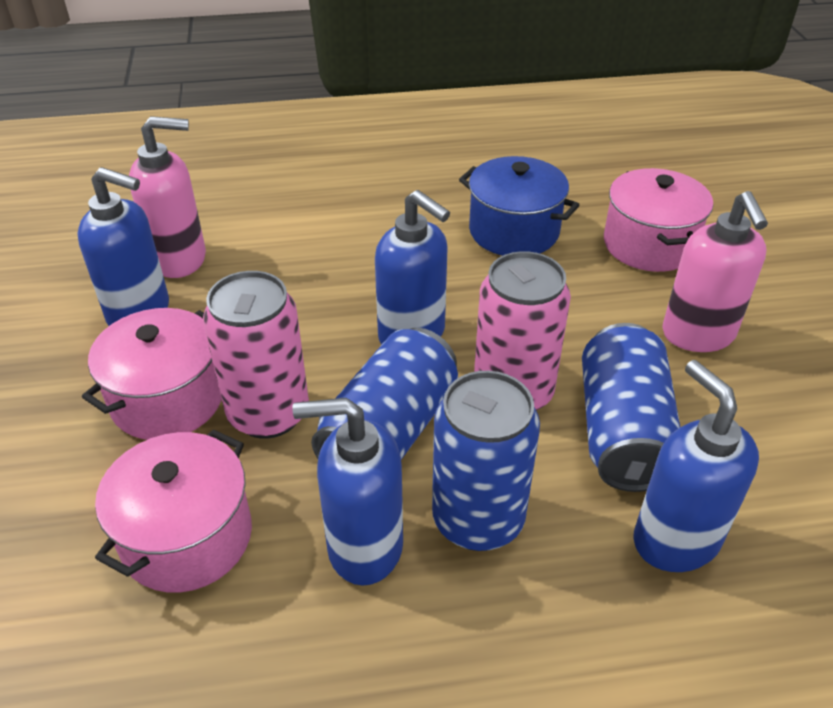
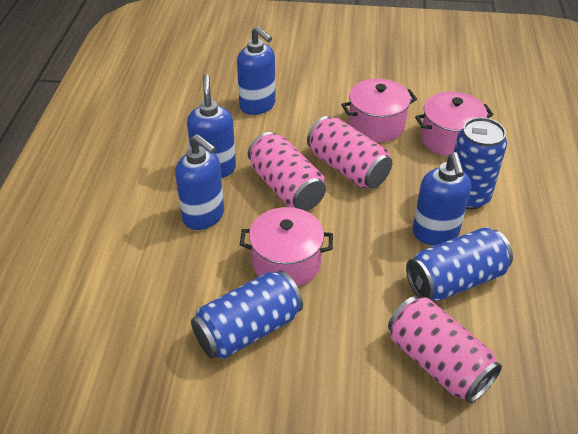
blue pot: 1 -> 0
pink can: 2 -> 3
pink soap dispenser: 2 -> 0

